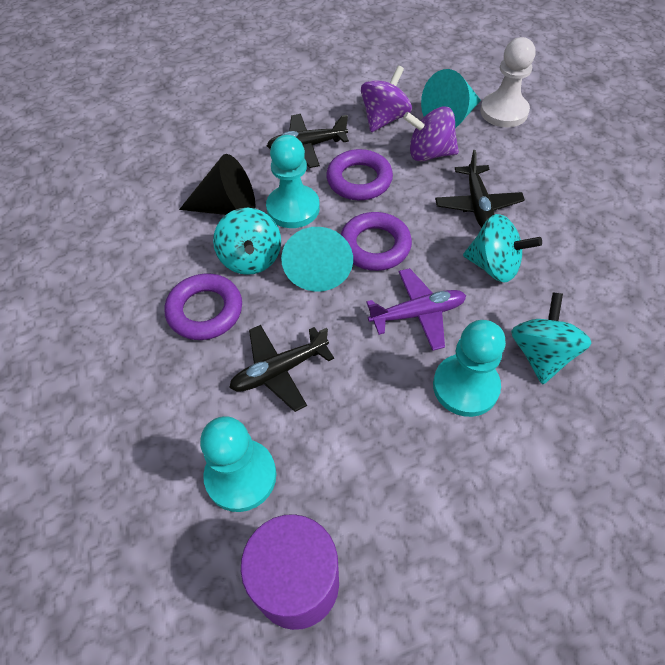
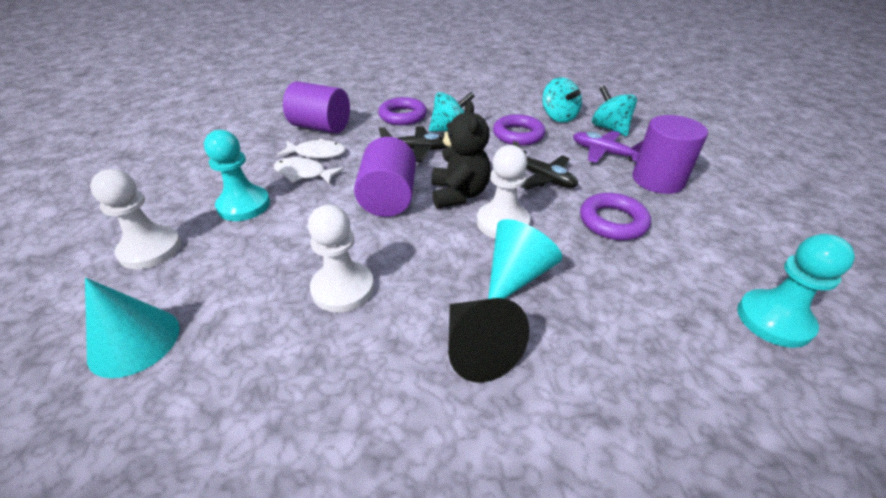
black plane: 3 -> 2
black teddy bear: 0 -> 1
purple cylinder: 1 -> 3
purple spinning top: 2 -> 0
turquoise pawn: 3 -> 2
white fish: 0 -> 2
white pawn: 1 -> 3

